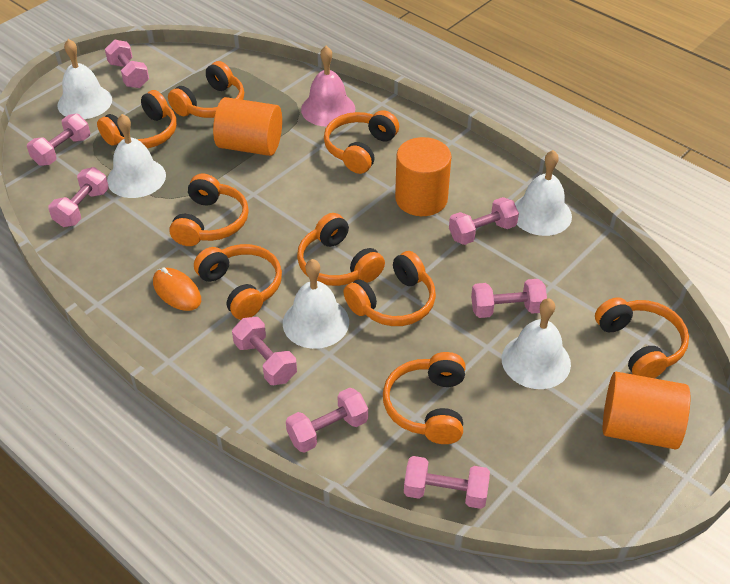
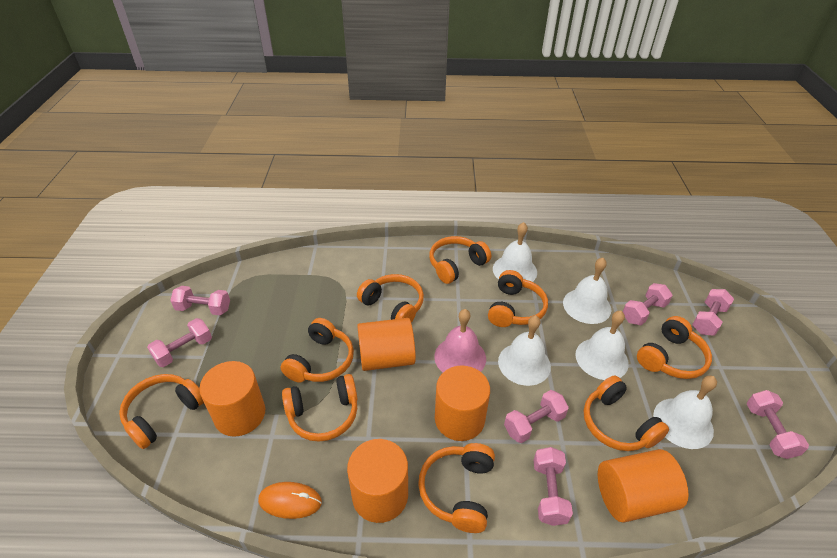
orange cylinder: 3 -> 5
pink dumbbell: 8 -> 7

